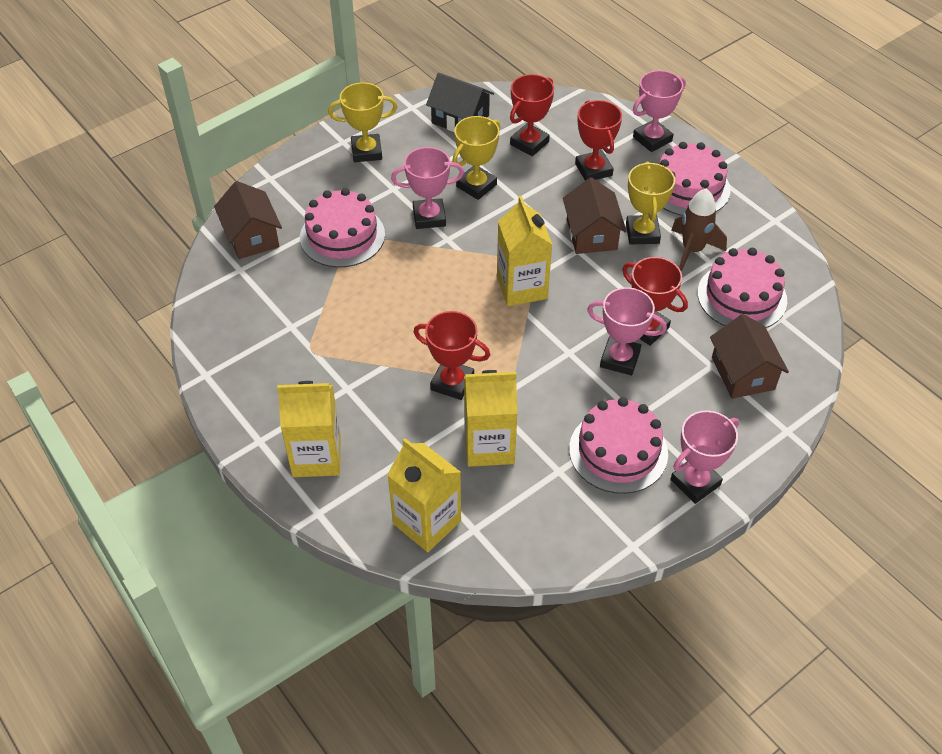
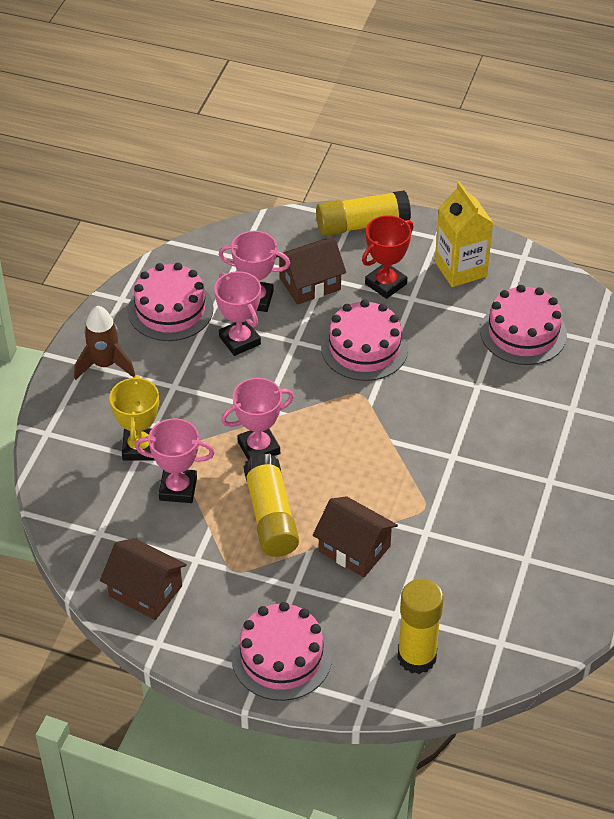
black house: 1 -> 0
red trophy: 4 -> 1
yellow carton: 4 -> 1
yellow glue stick: 0 -> 3
yellow trophy: 3 -> 1

